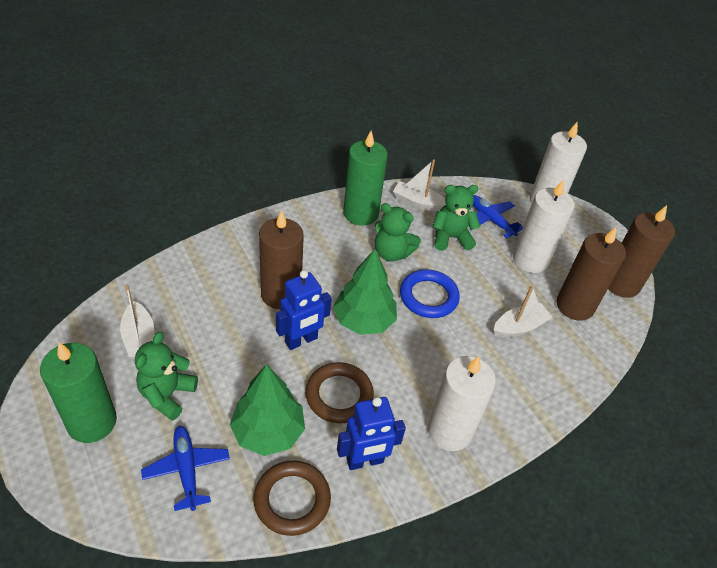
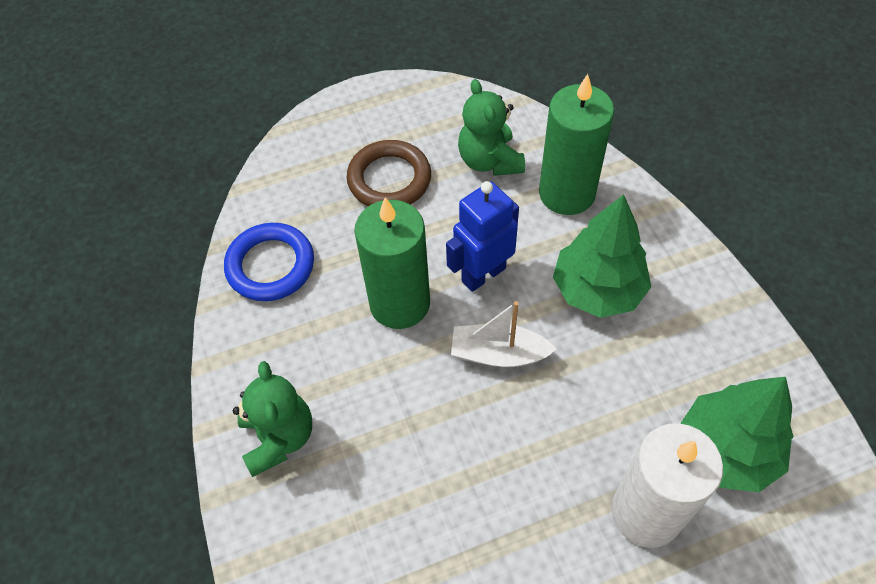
blue plane: 2 -> 0
blue robot: 2 -> 1
brown candle: 3 -> 0
brown ring: 2 -> 1
green teddy bear: 3 -> 2
white boat: 3 -> 1
white candle: 3 -> 1

